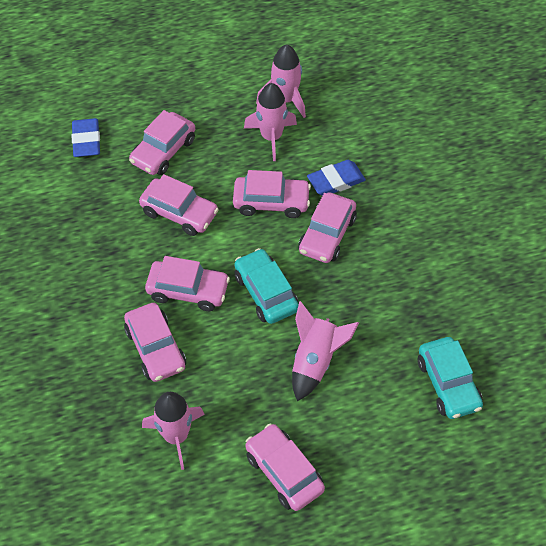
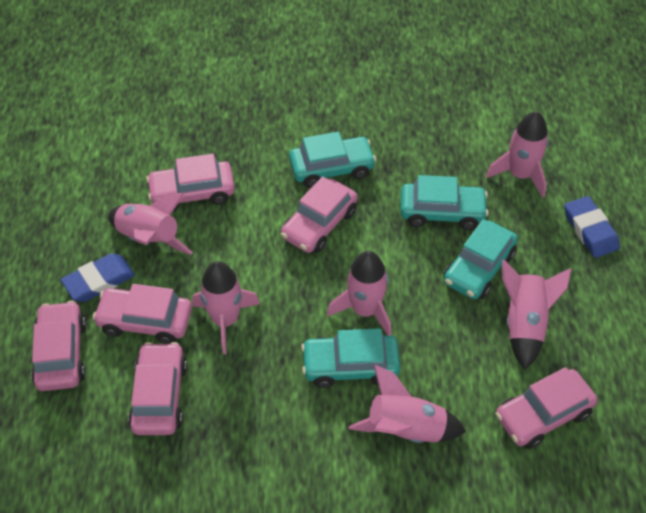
pink car: 7 -> 6
pink rocket: 4 -> 6
turquoise car: 2 -> 4

